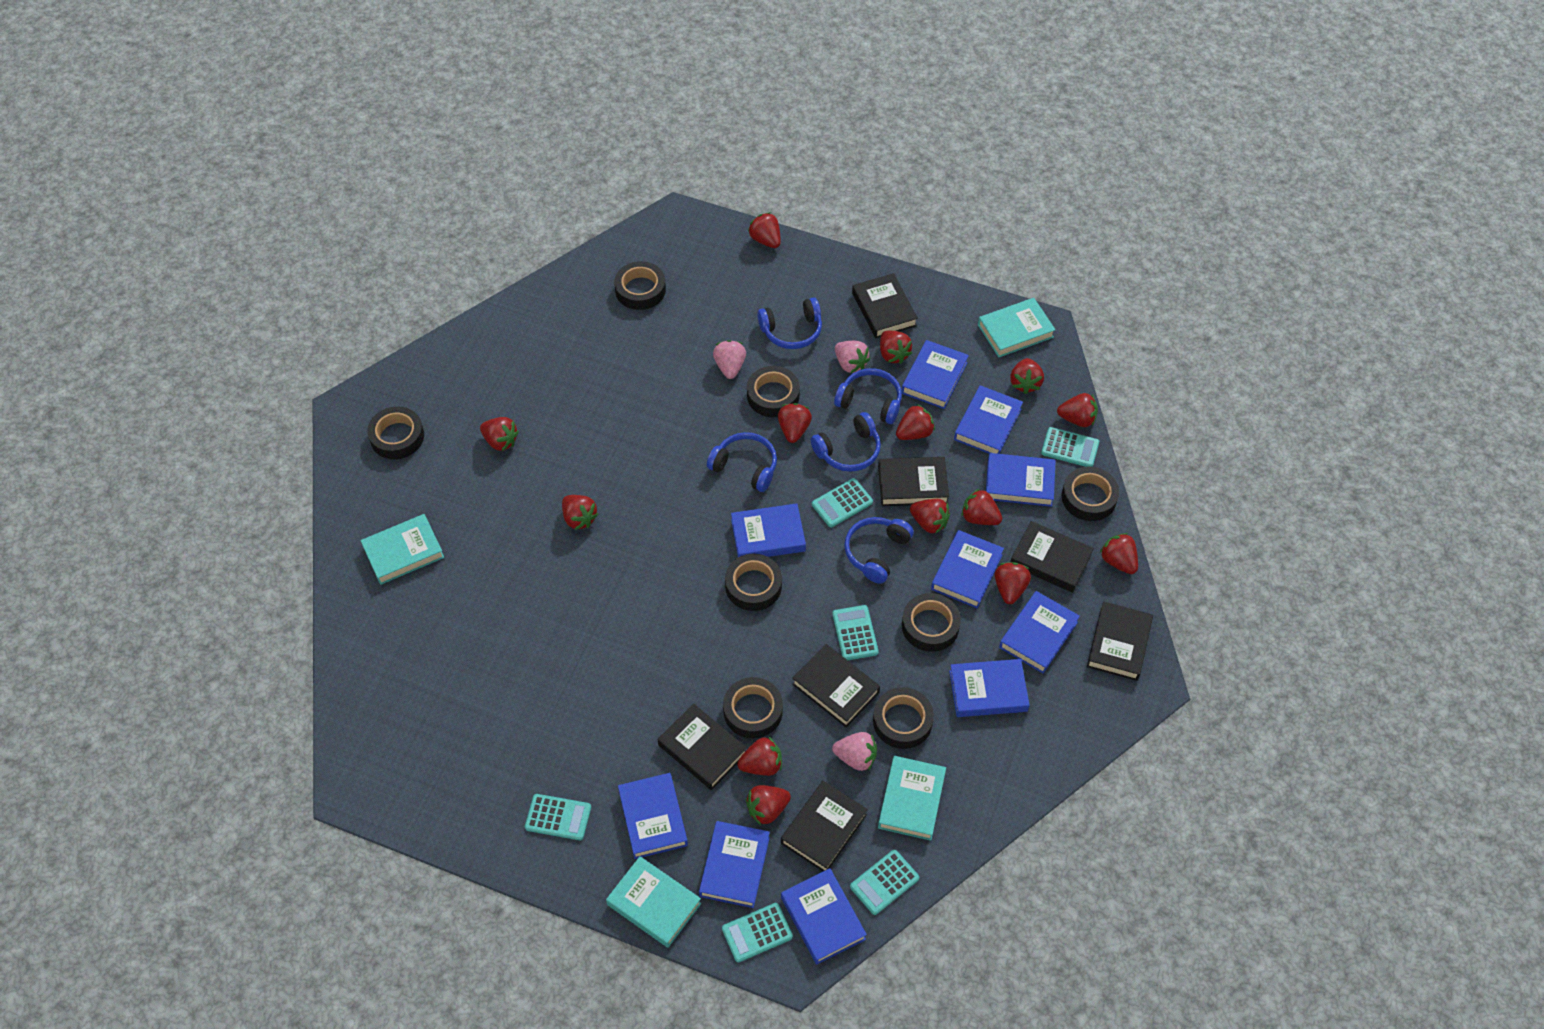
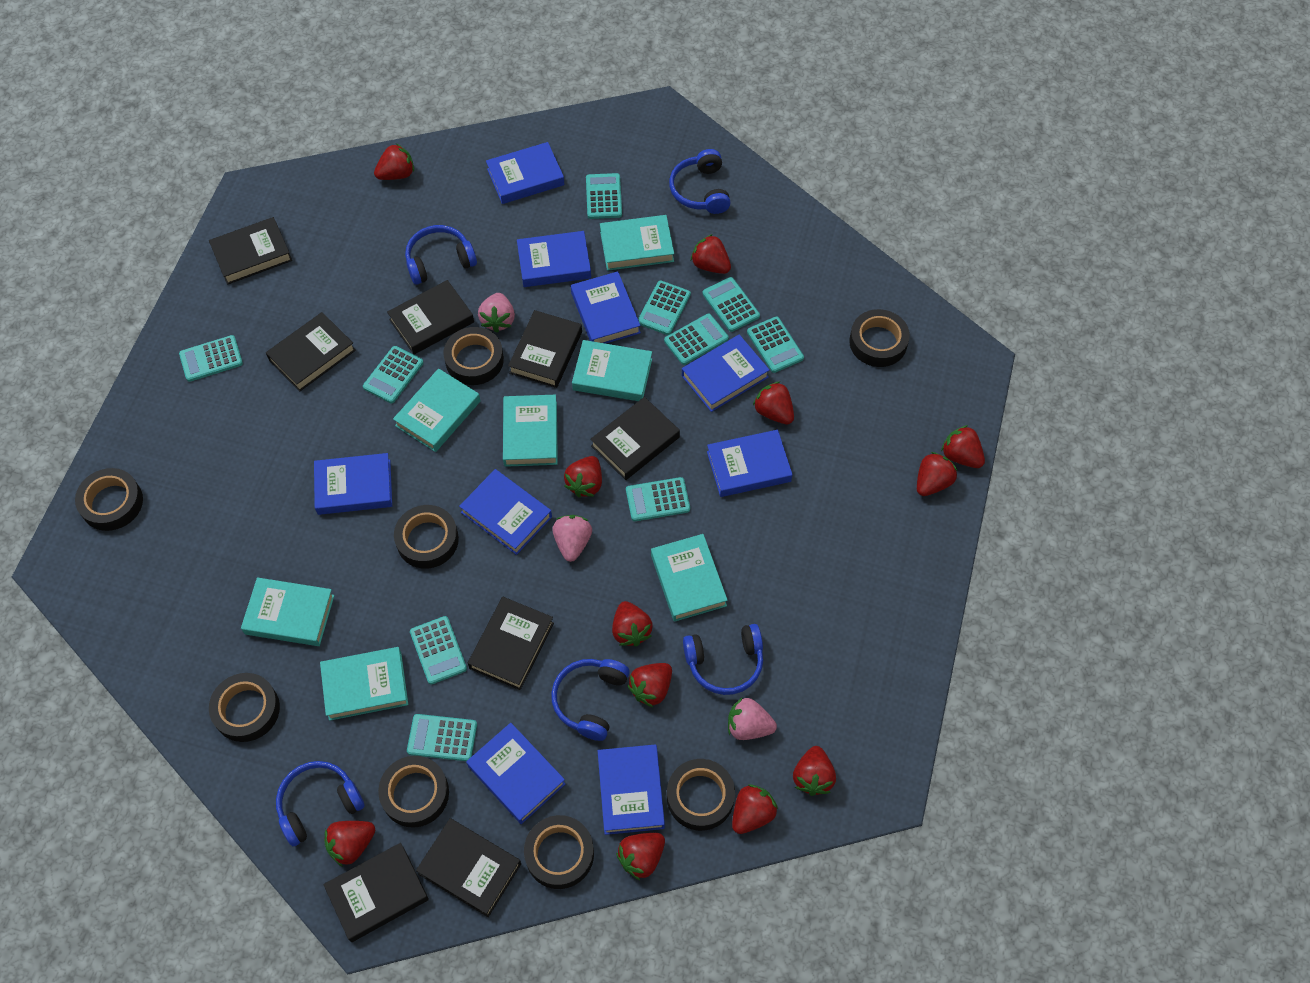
black book: 7 -> 8
blue book: 10 -> 9
red strawberry: 14 -> 12
turquoise book: 4 -> 7
turquoise calculator: 6 -> 10

